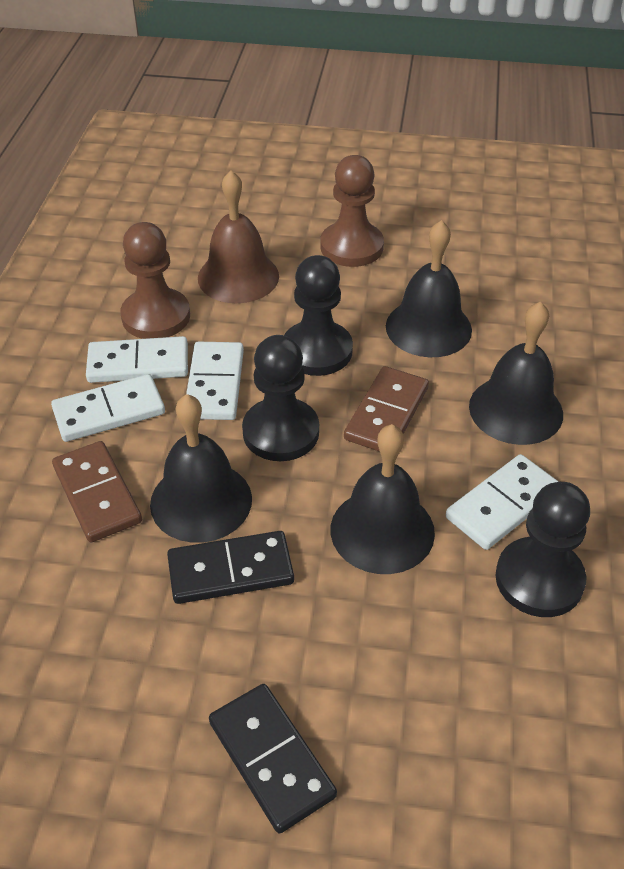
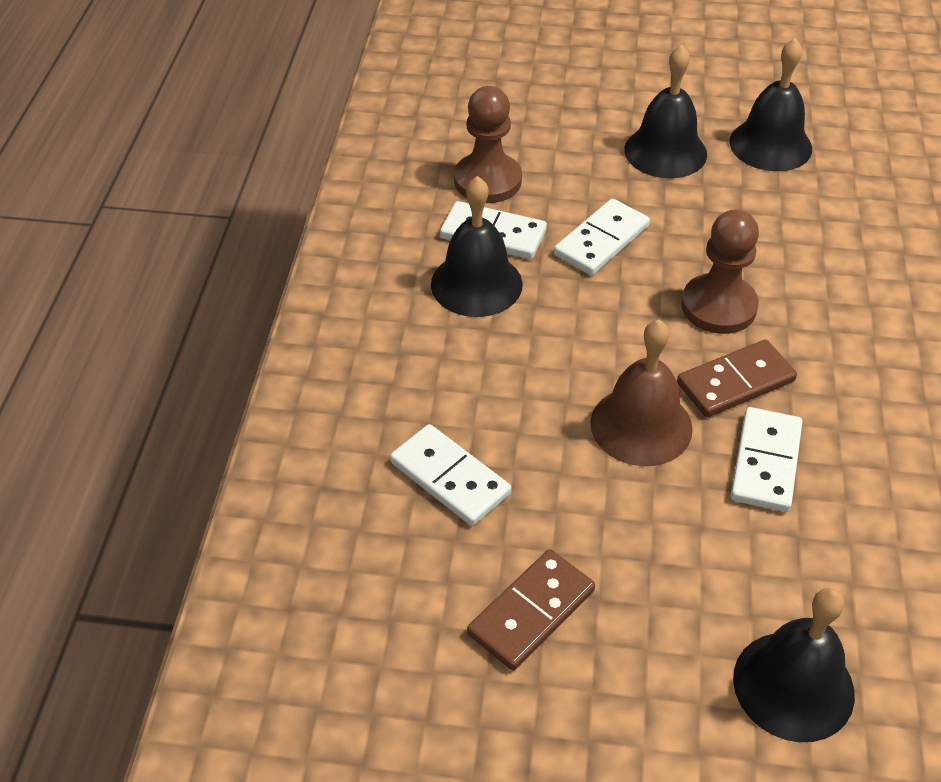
black domino: 2 -> 0
black pawn: 3 -> 0

